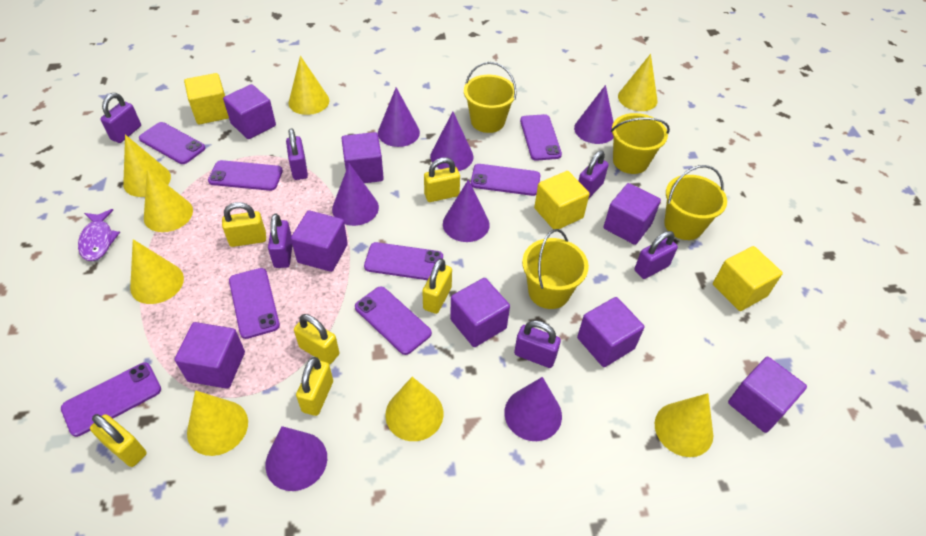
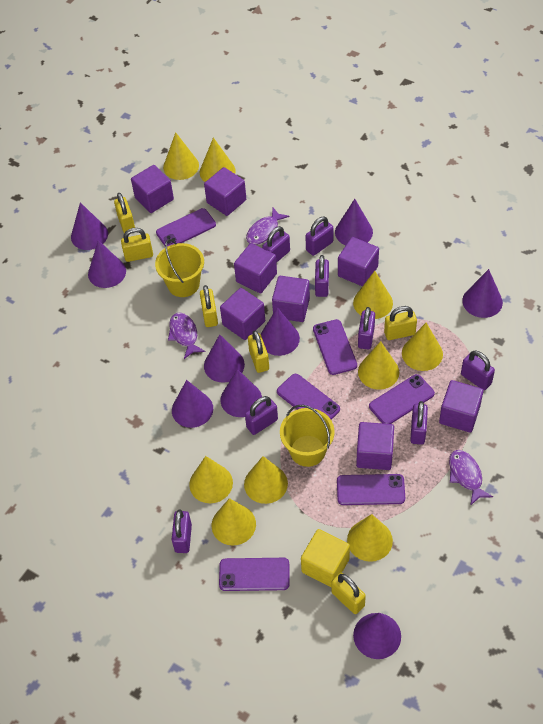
purple cone: 7 -> 9
purple fish: 1 -> 3
purple padlock: 6 -> 8
purple phone: 8 -> 6
yellow bucket: 4 -> 2
yellow cone: 8 -> 9
yellow cube: 3 -> 1

